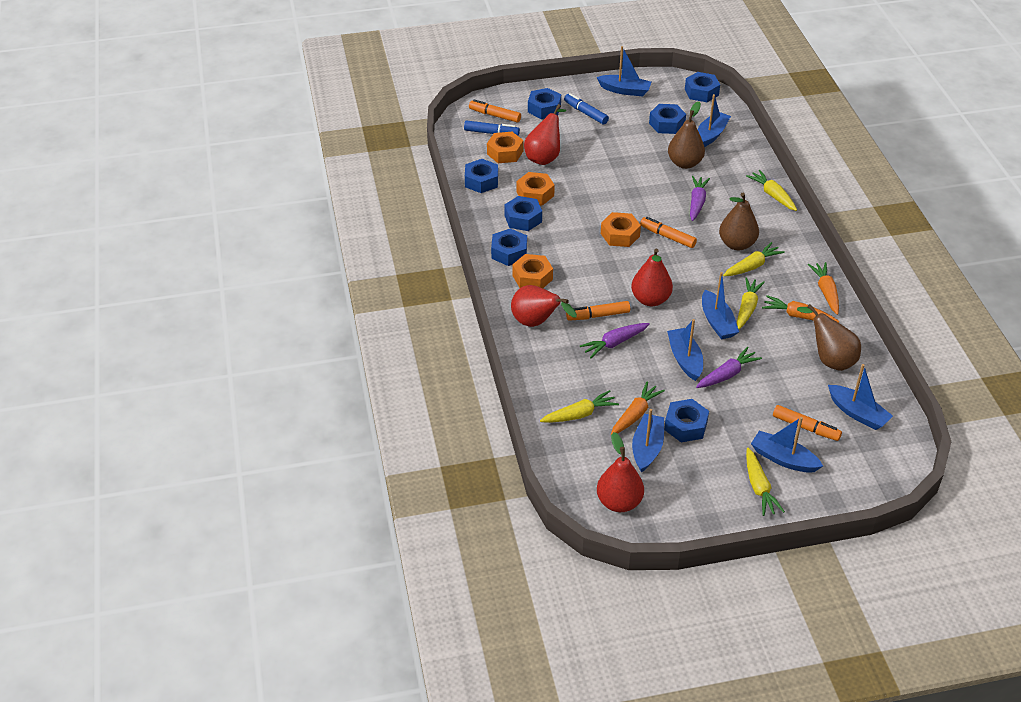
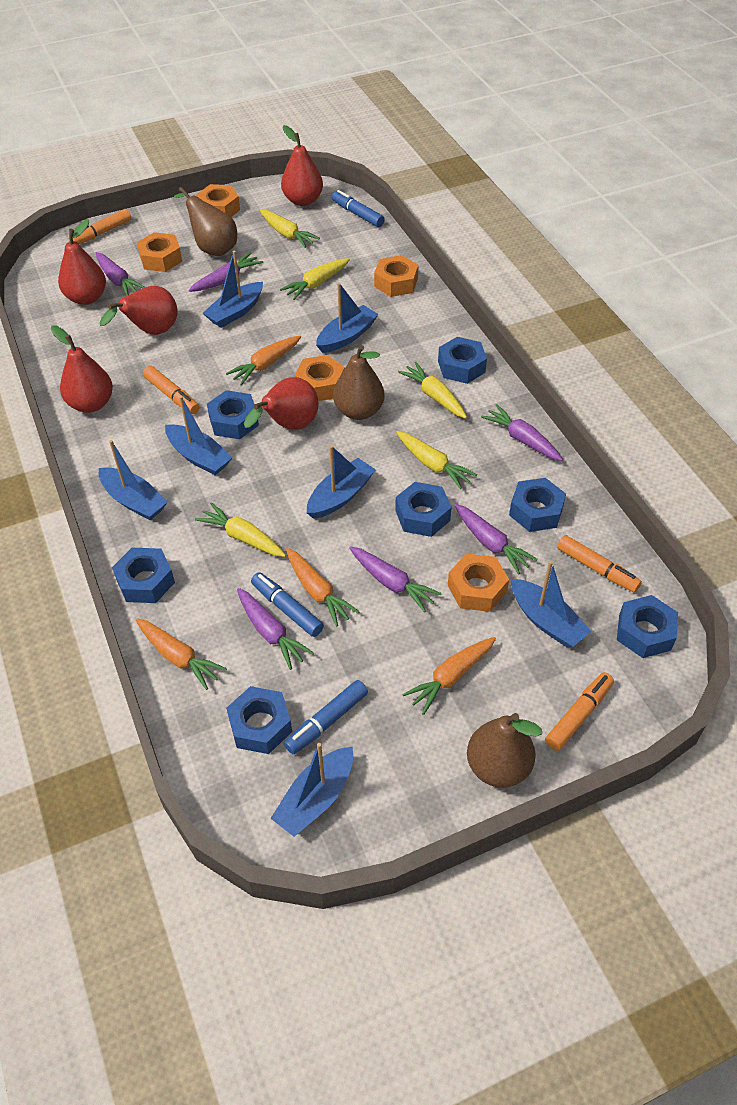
blue marker: 2 -> 3
orange carrot: 3 -> 4
orange nut: 4 -> 5
purple carrot: 3 -> 6
red pear: 4 -> 5

